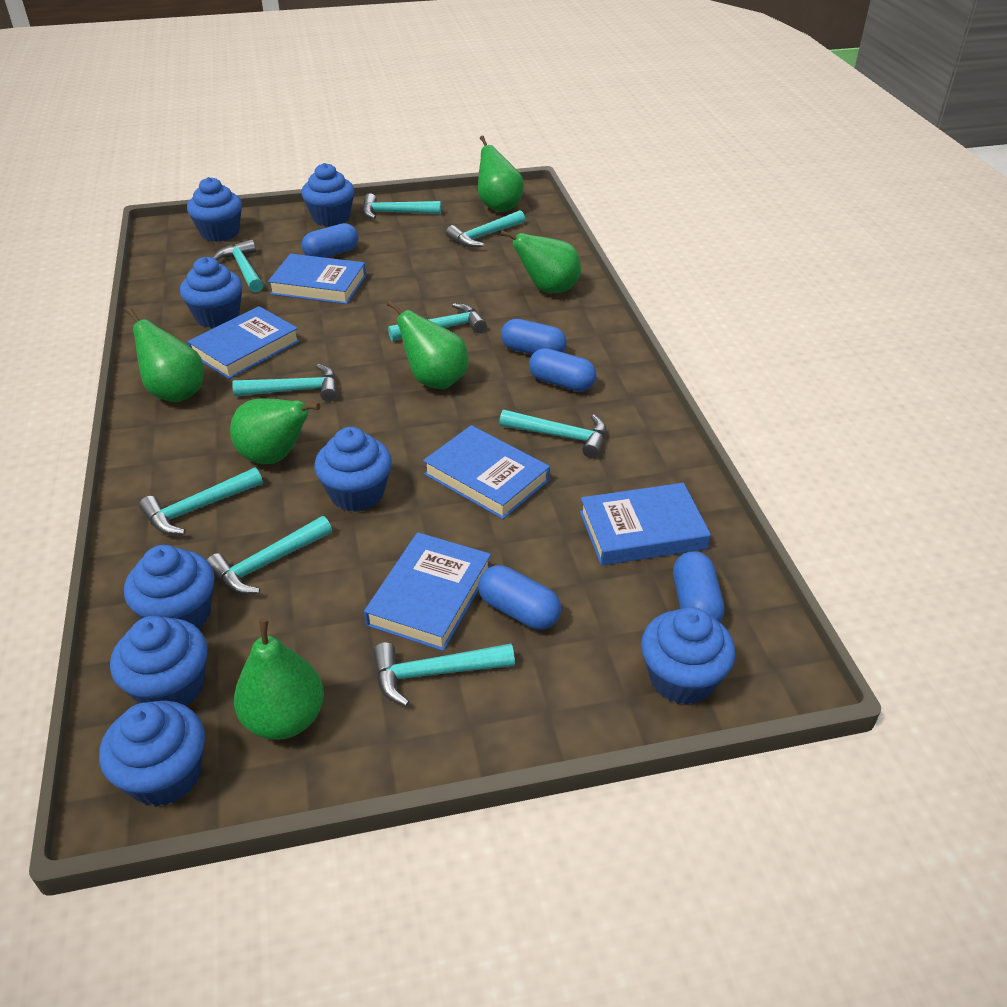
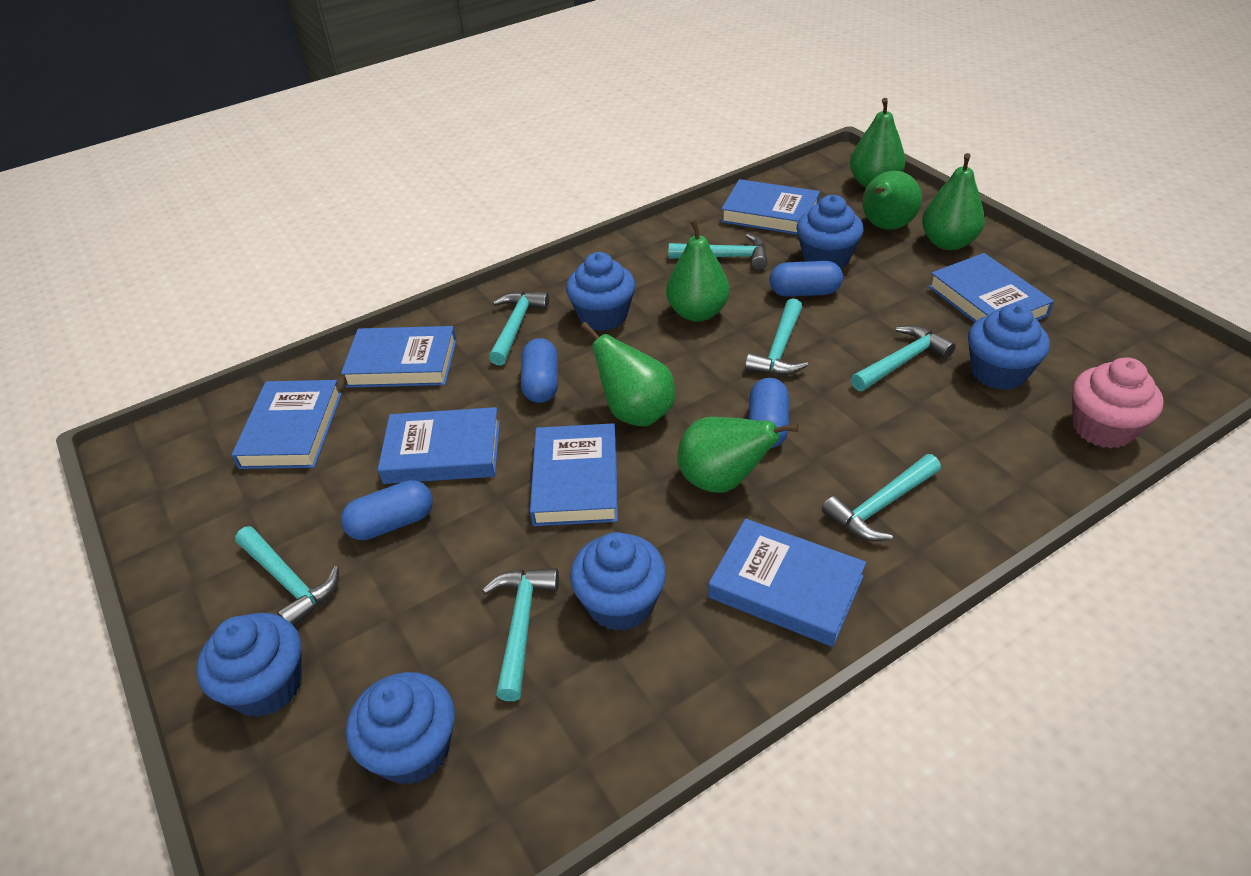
blue book: 5 -> 7
blue capsule: 5 -> 4
blue cupcake: 8 -> 6
pink cupcake: 0 -> 1
turquoise hammer: 9 -> 7

